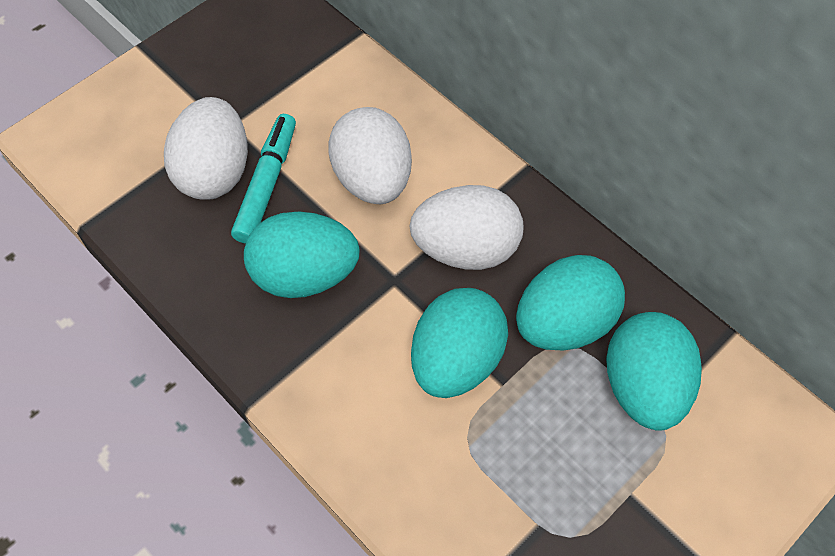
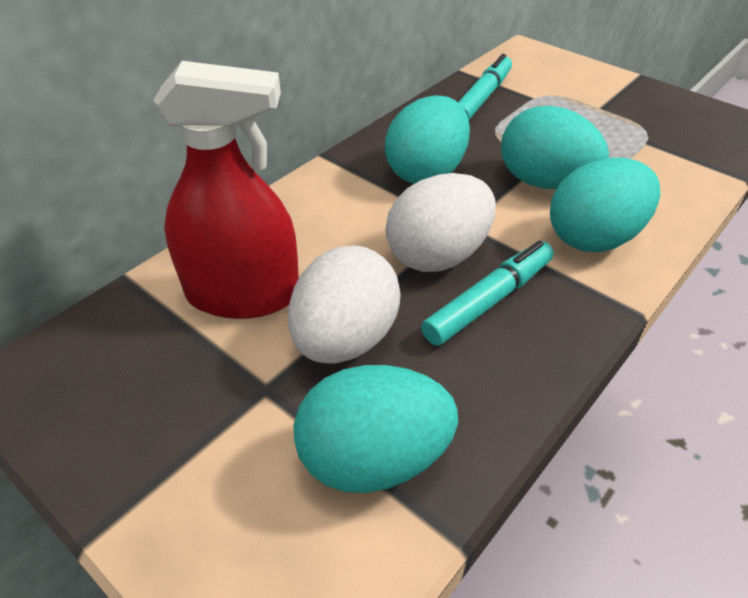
red spray bottle: 0 -> 1
turquoise marker: 1 -> 2
white egg: 3 -> 2

